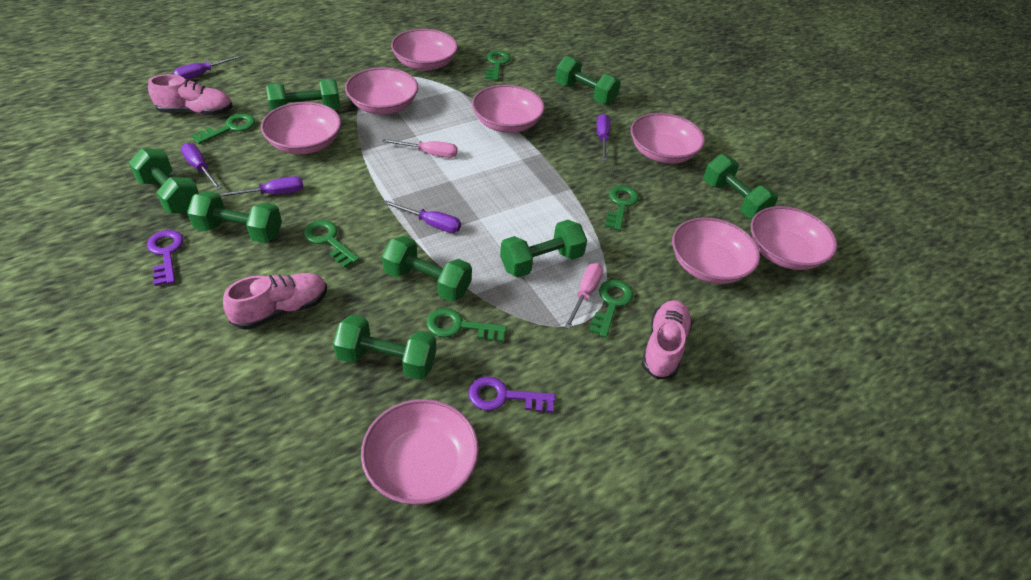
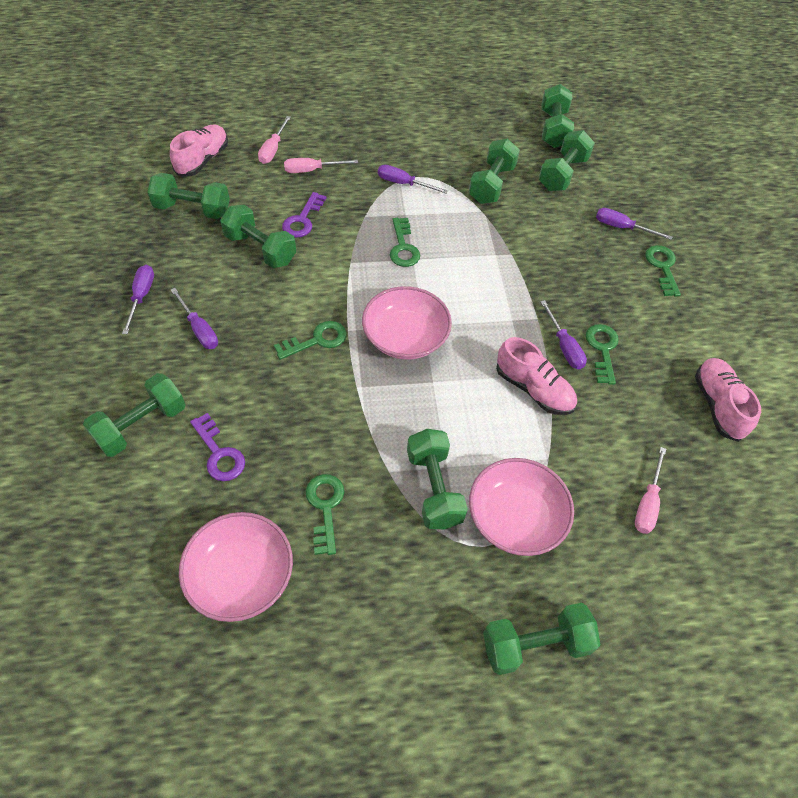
green key: 6 -> 5
pink bowl: 8 -> 3
pink screwdriver: 2 -> 3

